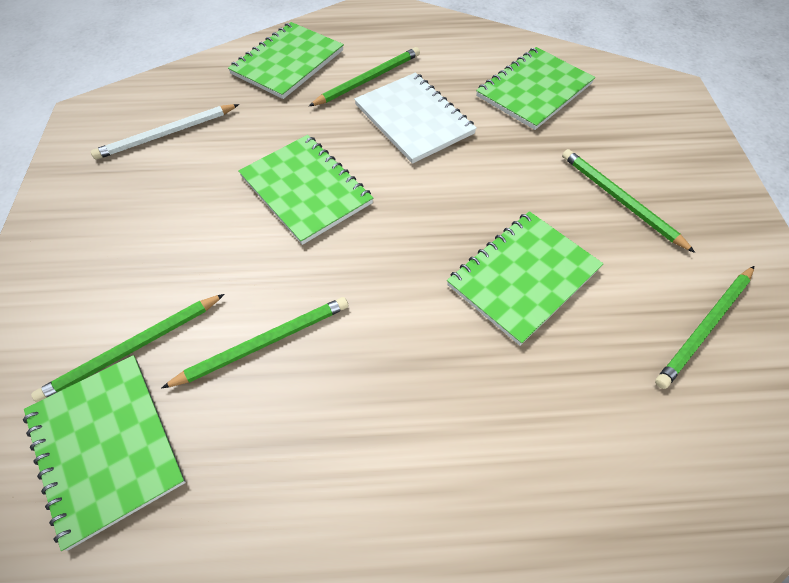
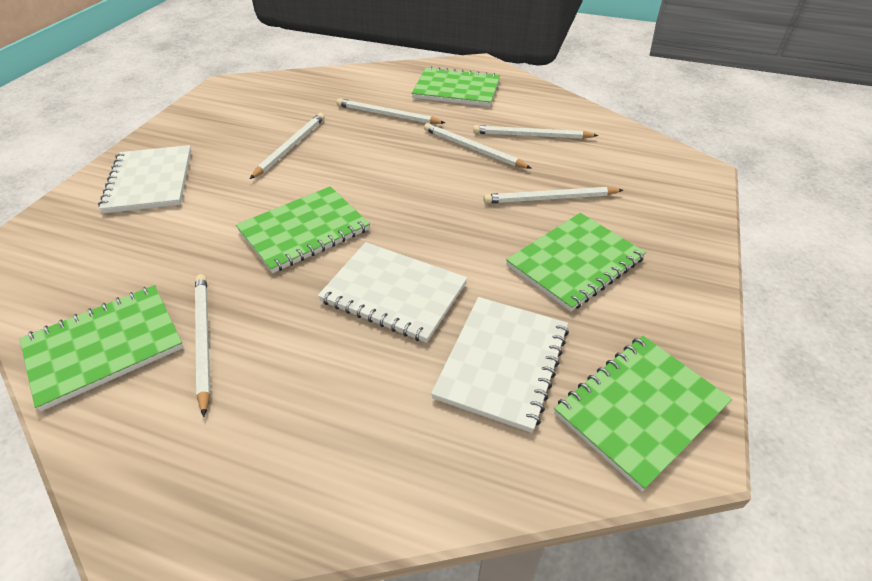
green pencil: 5 -> 0
white notebook: 1 -> 3
white pencil: 1 -> 6

